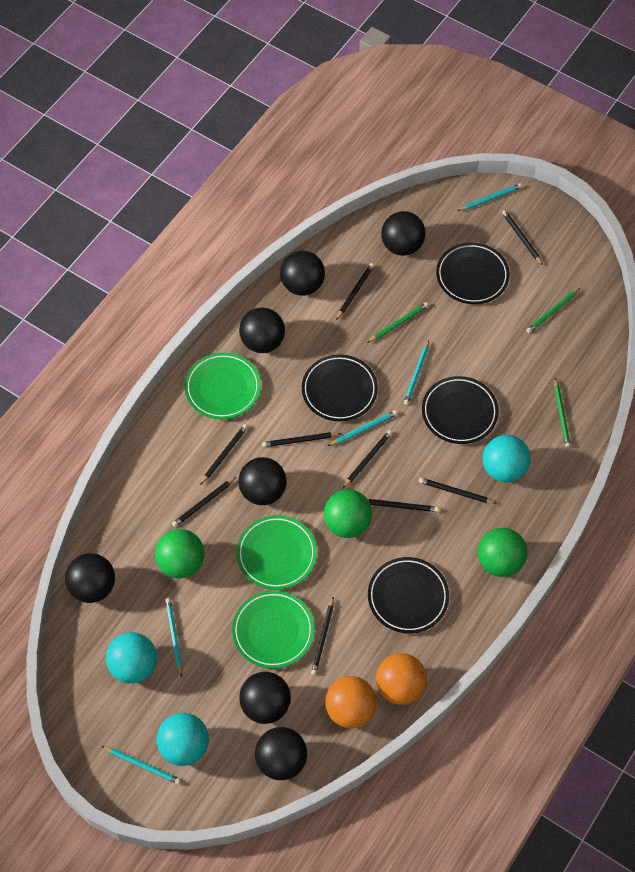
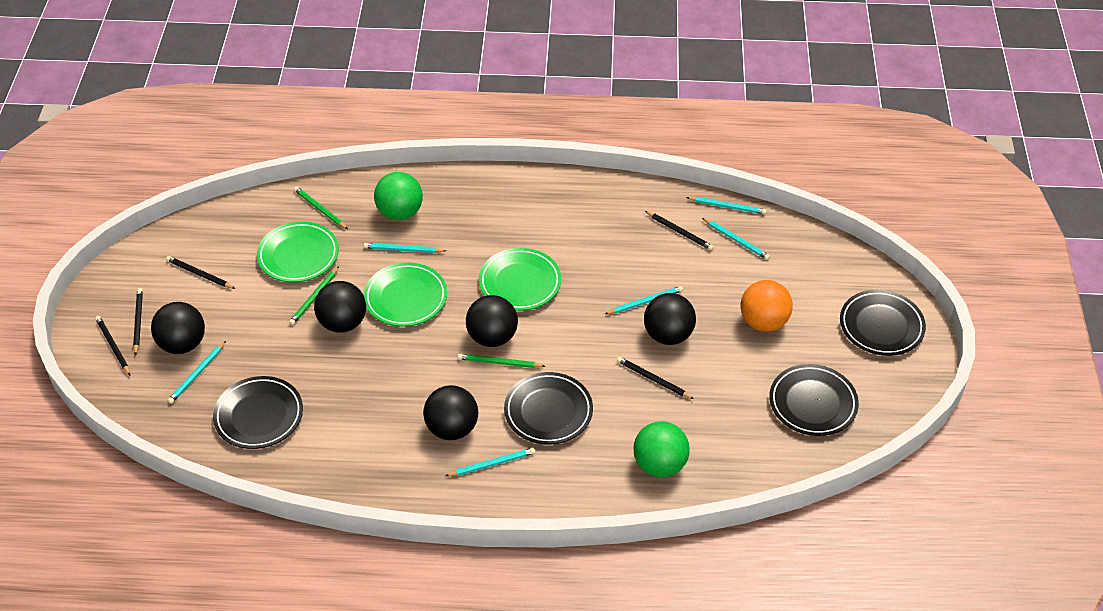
black ball: 7 -> 5
black pencil: 9 -> 5
green ball: 3 -> 2
orange ball: 2 -> 1
turquoise ball: 3 -> 0
turquoise pencil: 5 -> 6

